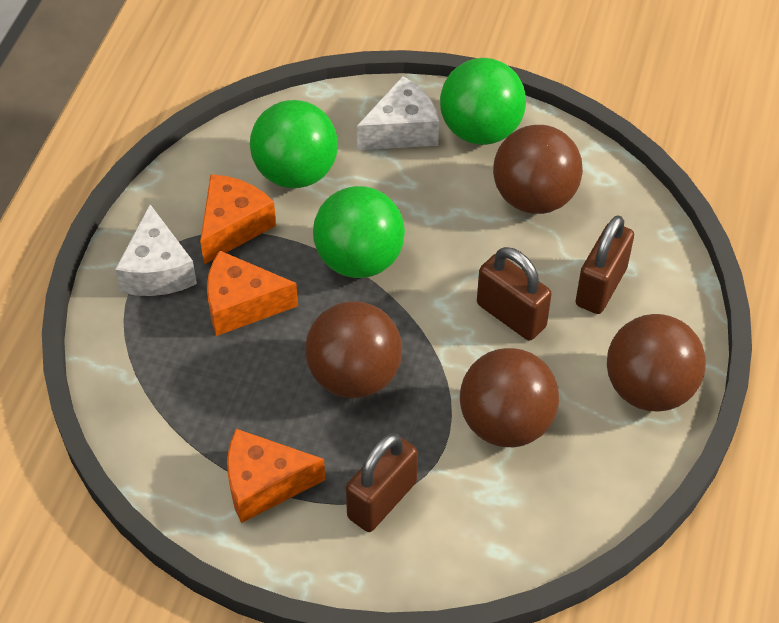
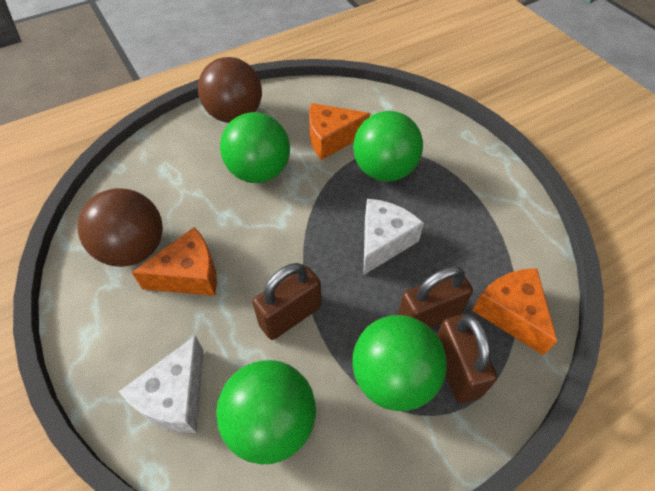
brown ball: 4 -> 2
green ball: 3 -> 4

